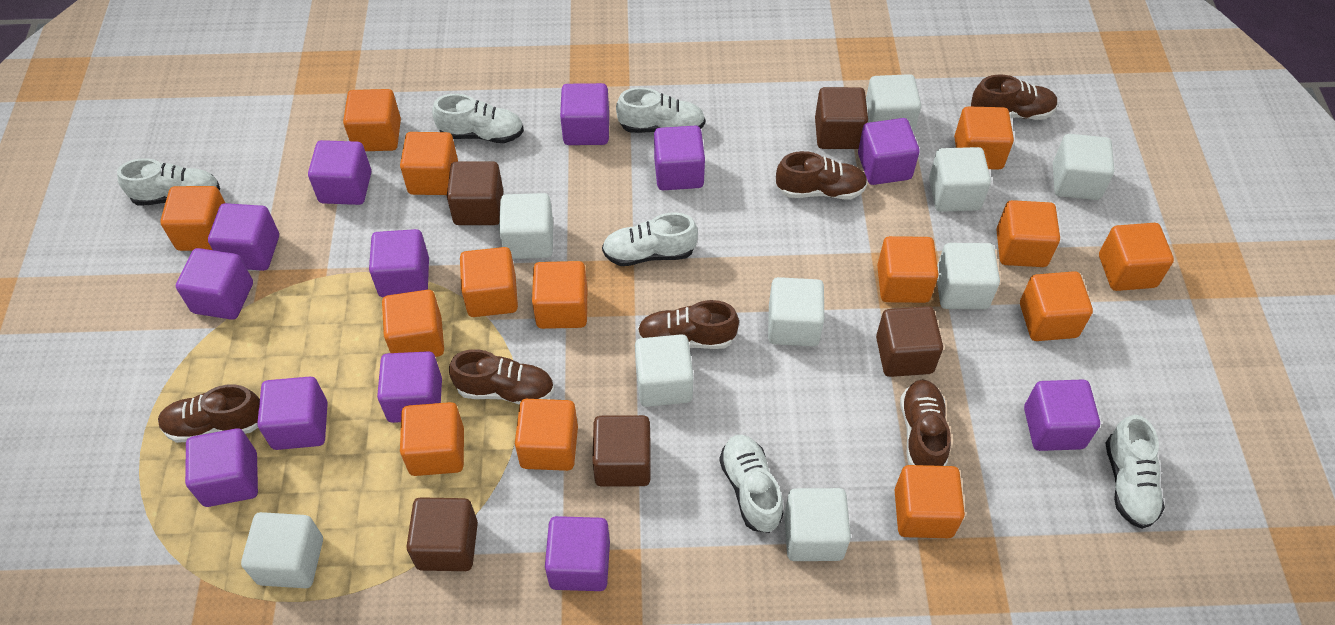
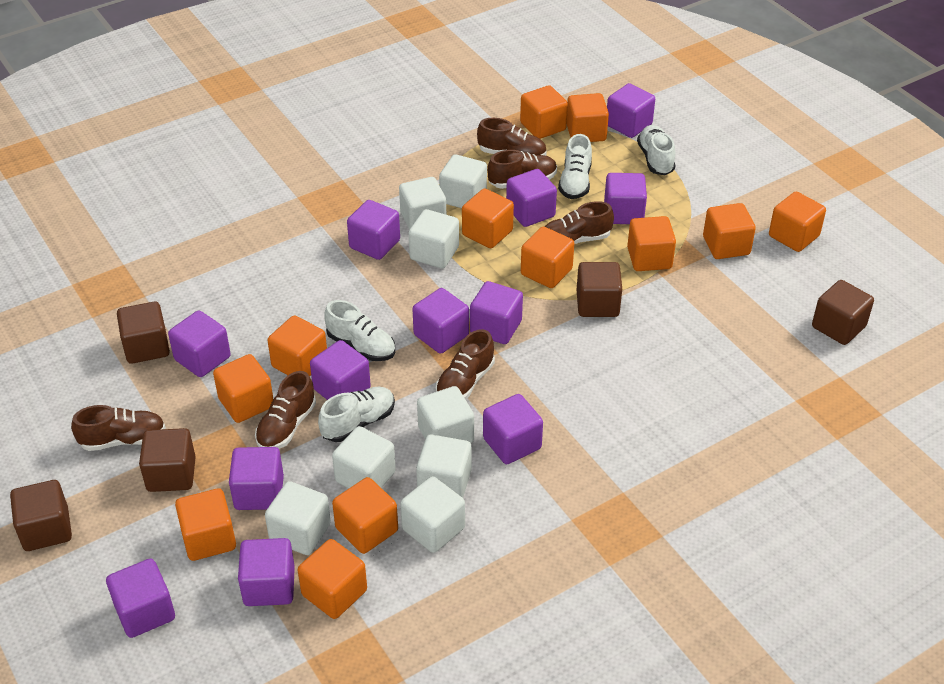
orange cube: 14 -> 12
white cube: 9 -> 8
white shoe: 6 -> 4

